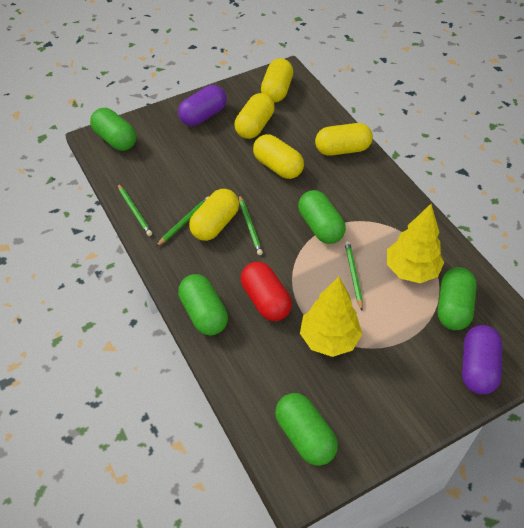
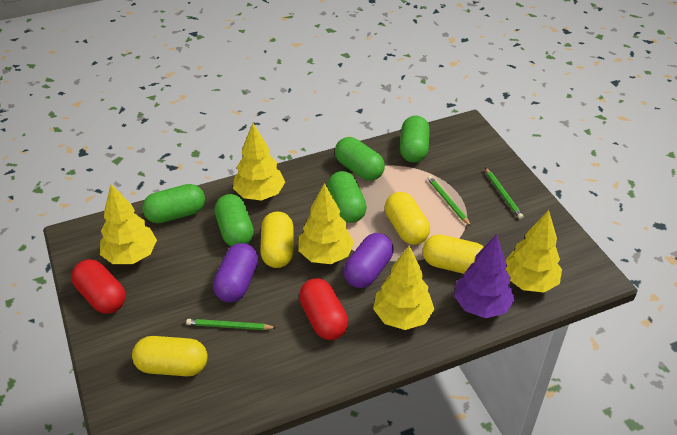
green pencil: 4 -> 3
purple tree: 0 -> 1
red capsule: 1 -> 2
yellow capsule: 5 -> 4
yellow tree: 2 -> 5

